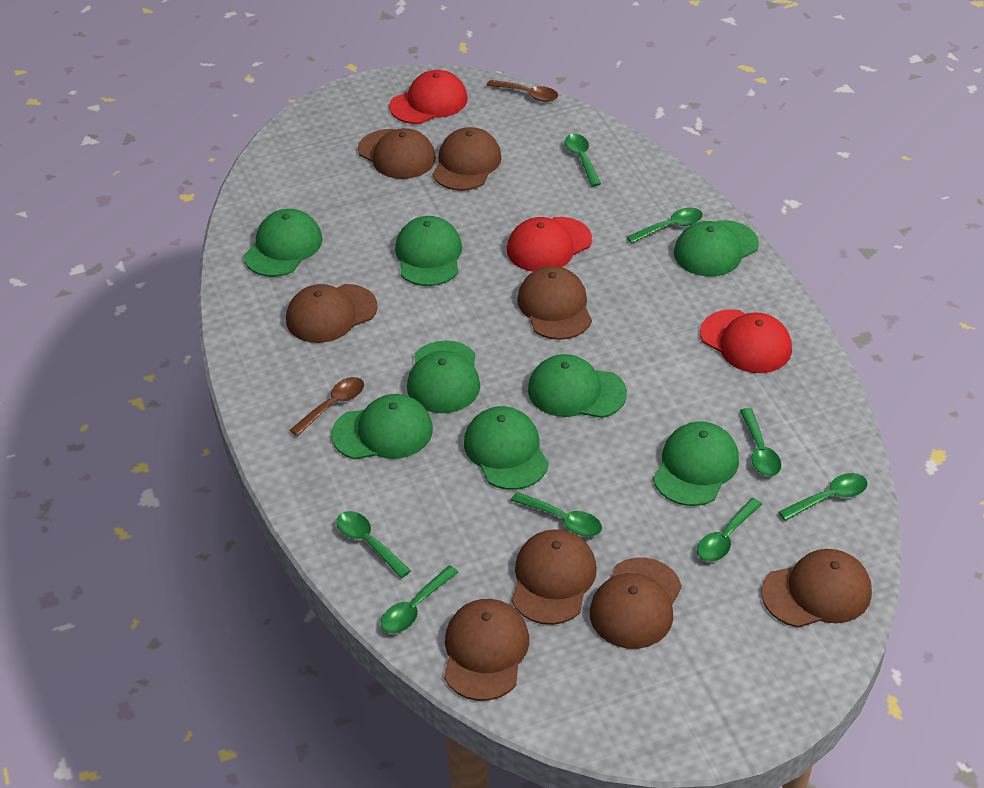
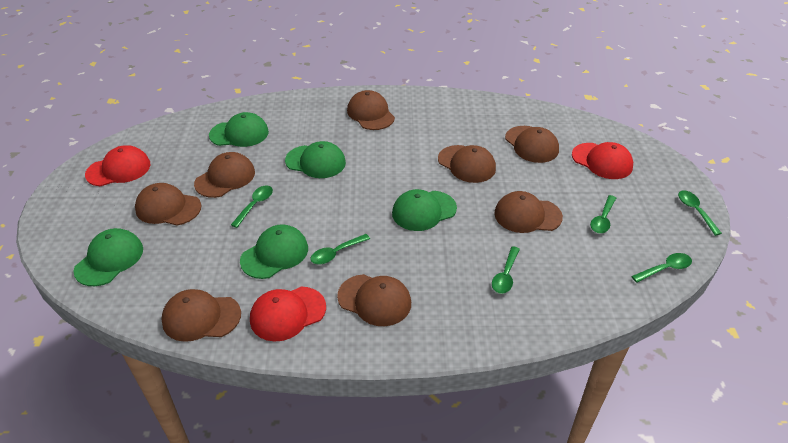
brown spoon: 2 -> 0
green cap: 8 -> 5
green spoon: 8 -> 6

